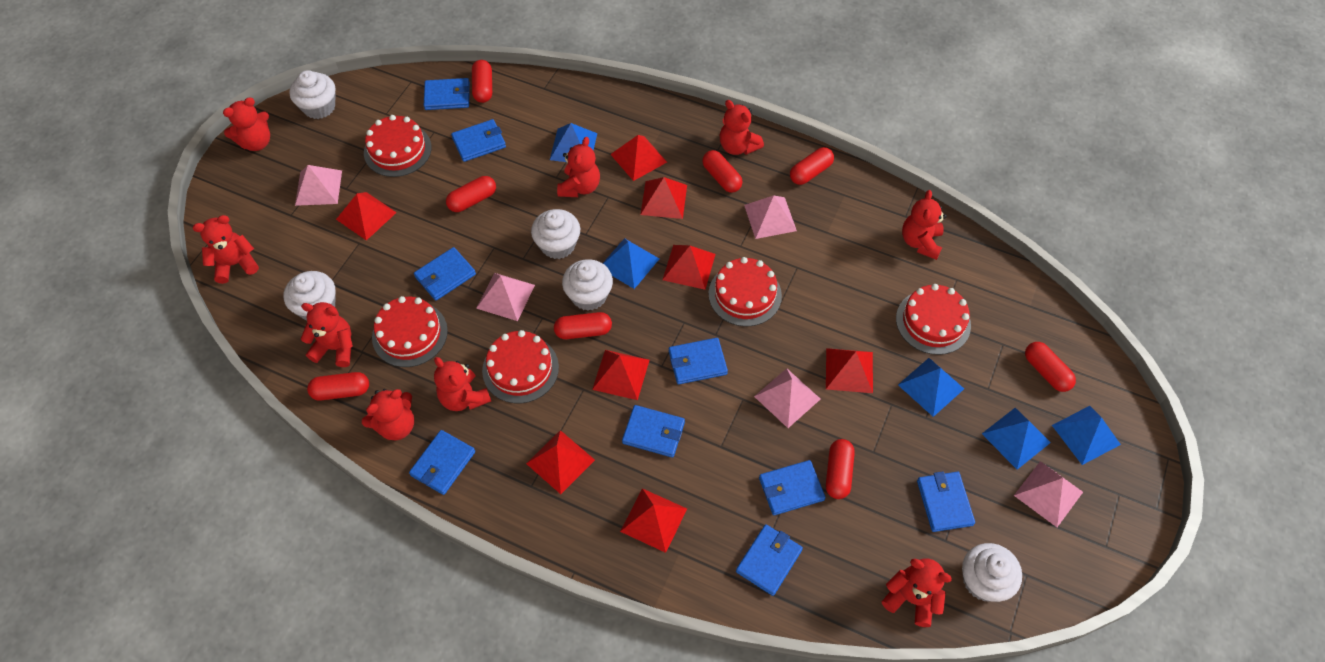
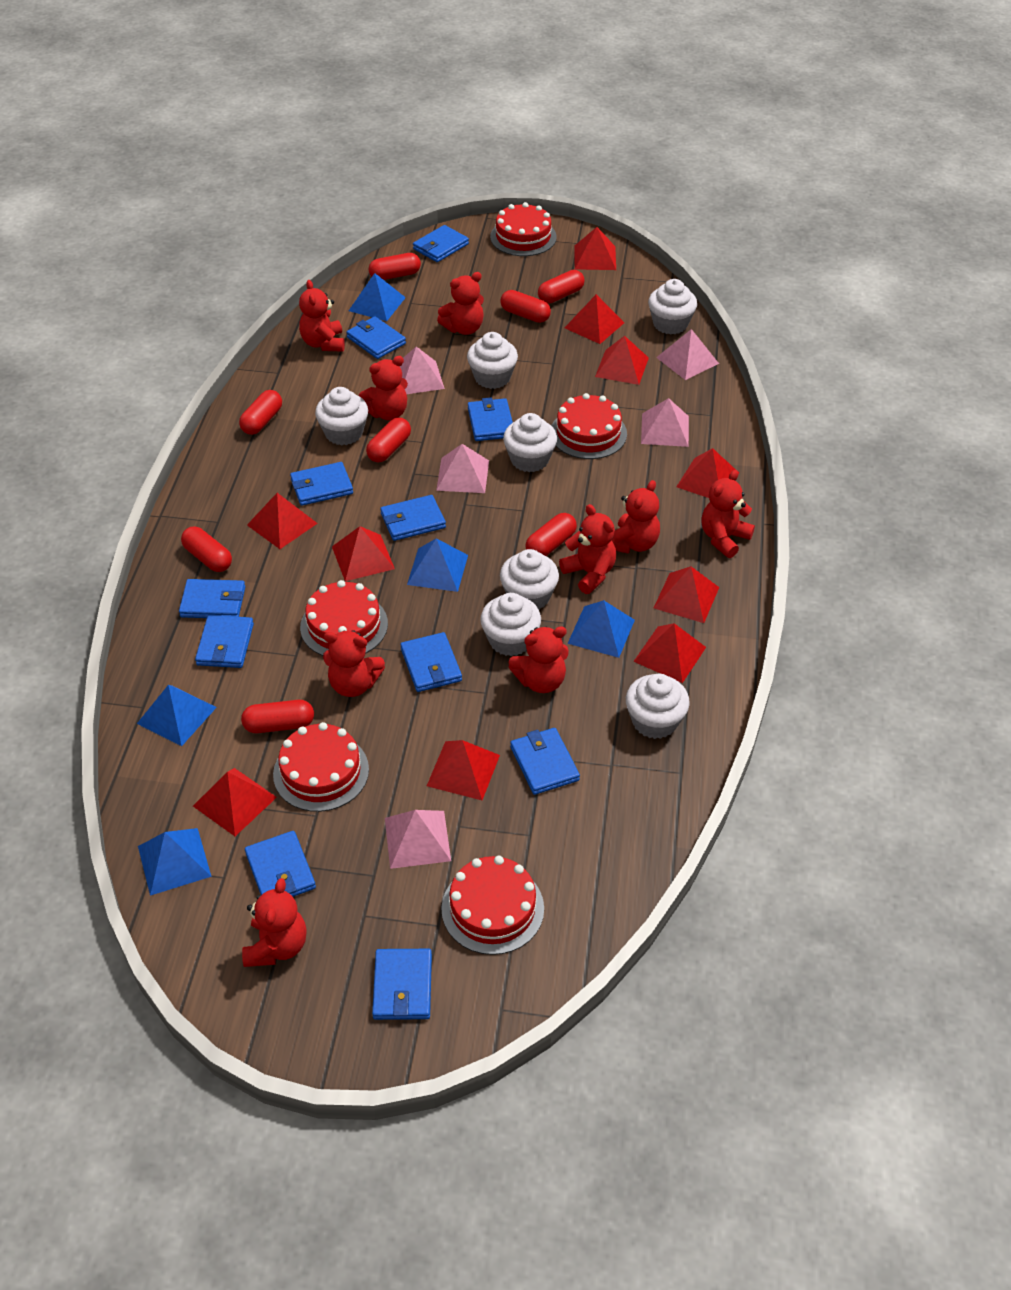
blue wallet: 9 -> 11
red pyramid: 8 -> 10
white cupcake: 5 -> 7

